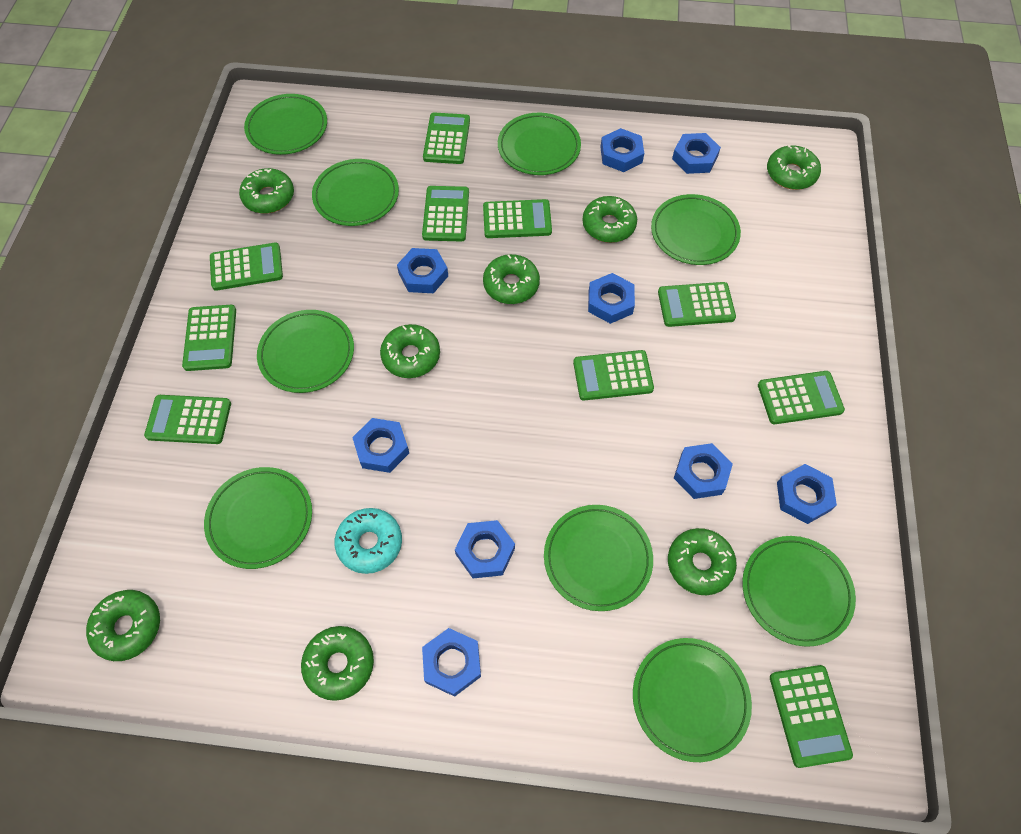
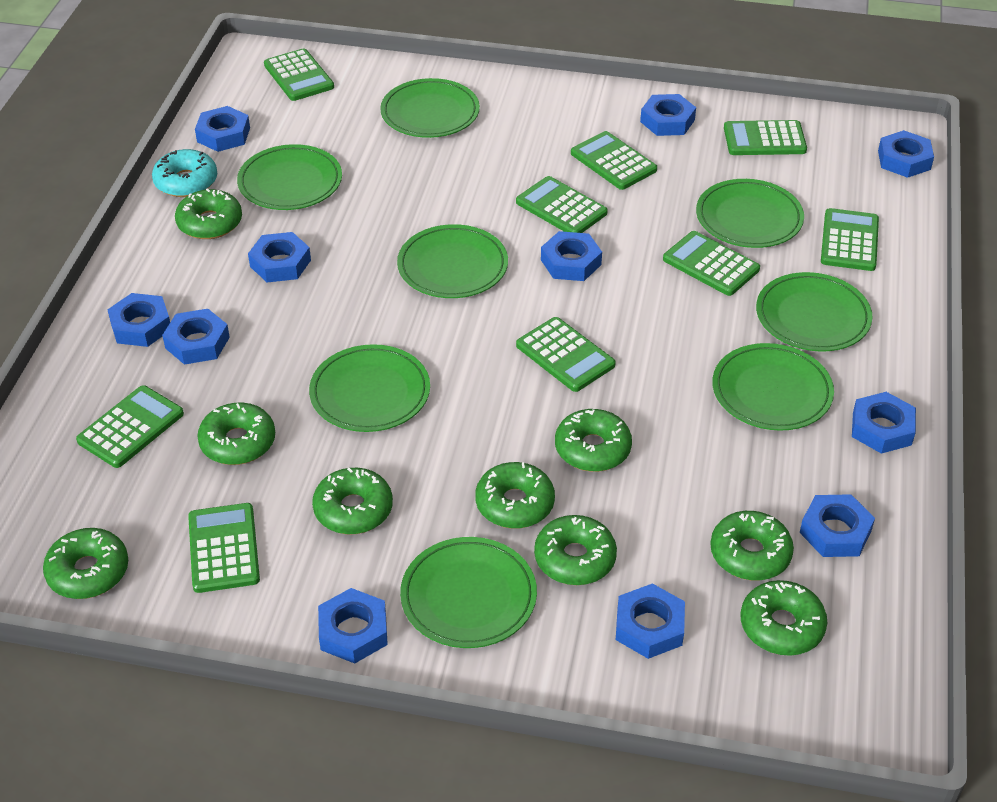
blue nut: 9 -> 11
green calculator: 10 -> 9
green donut: 8 -> 9
green plate: 9 -> 8

